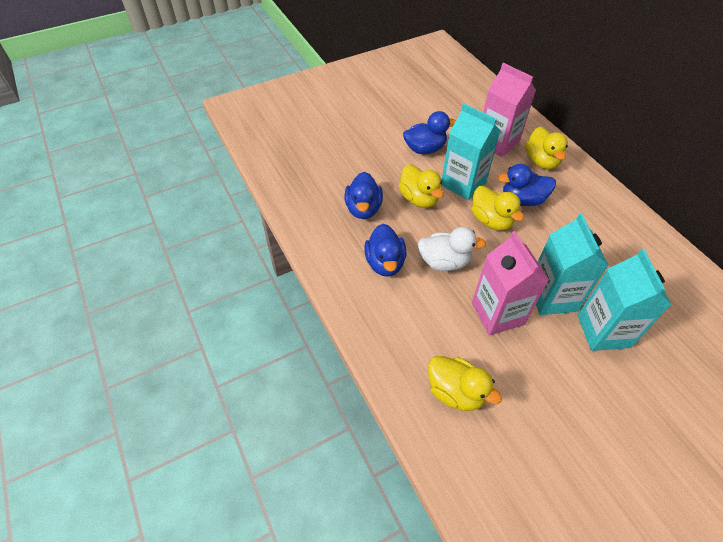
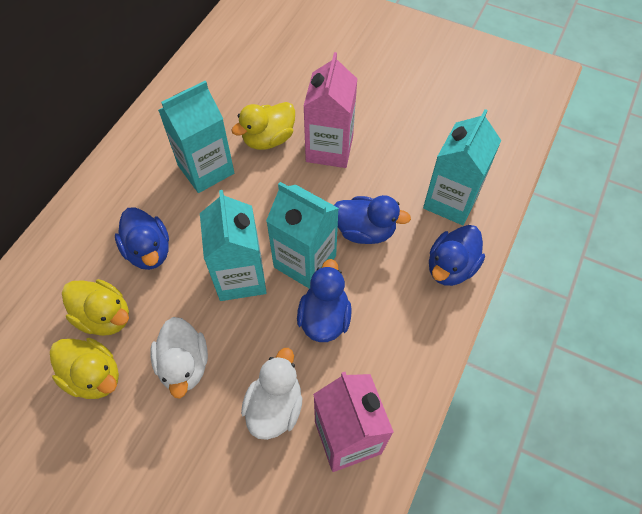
turquoise carton: 3 -> 4
white duck: 1 -> 2
yellow duck: 4 -> 3

